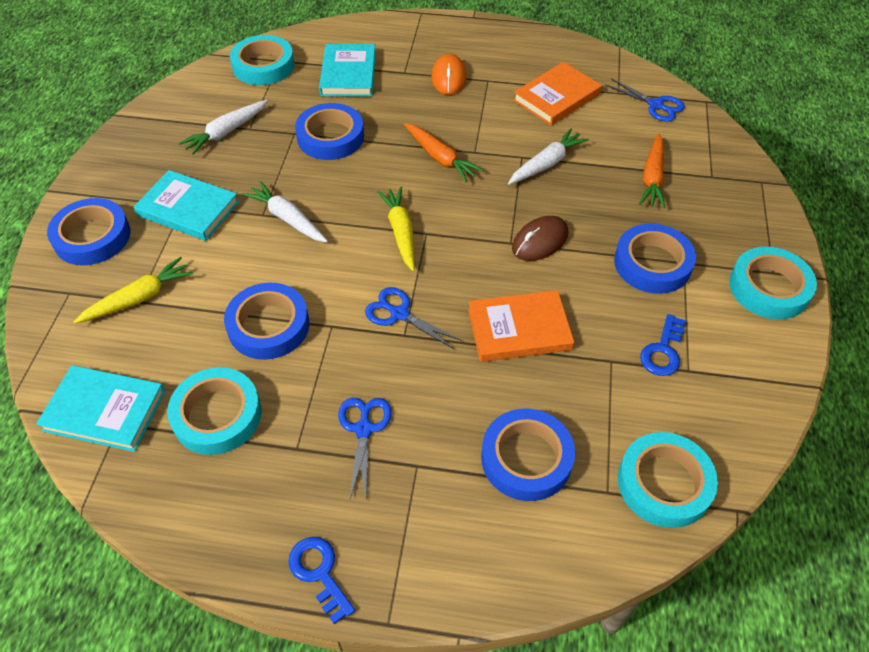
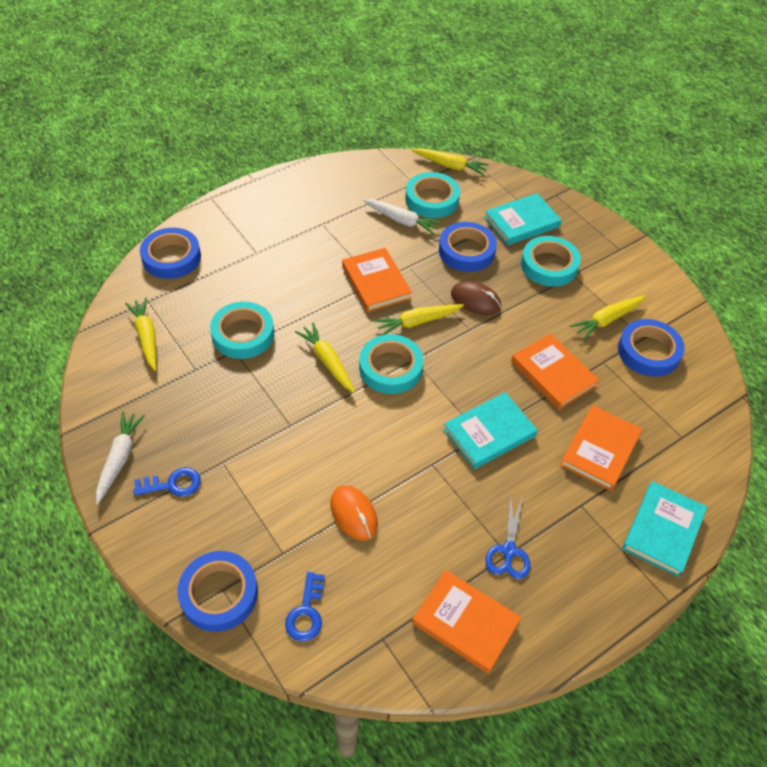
blue scissors: 3 -> 1
blue tape: 5 -> 4
orange book: 2 -> 4
orange carrot: 2 -> 0
white carrot: 3 -> 2
yellow carrot: 2 -> 5

